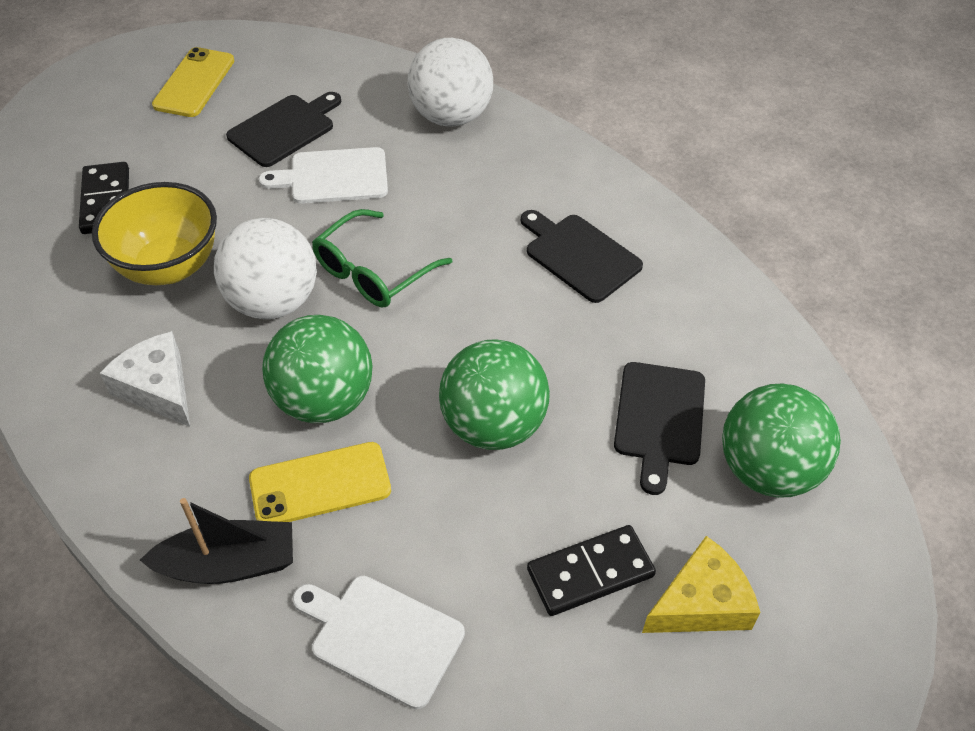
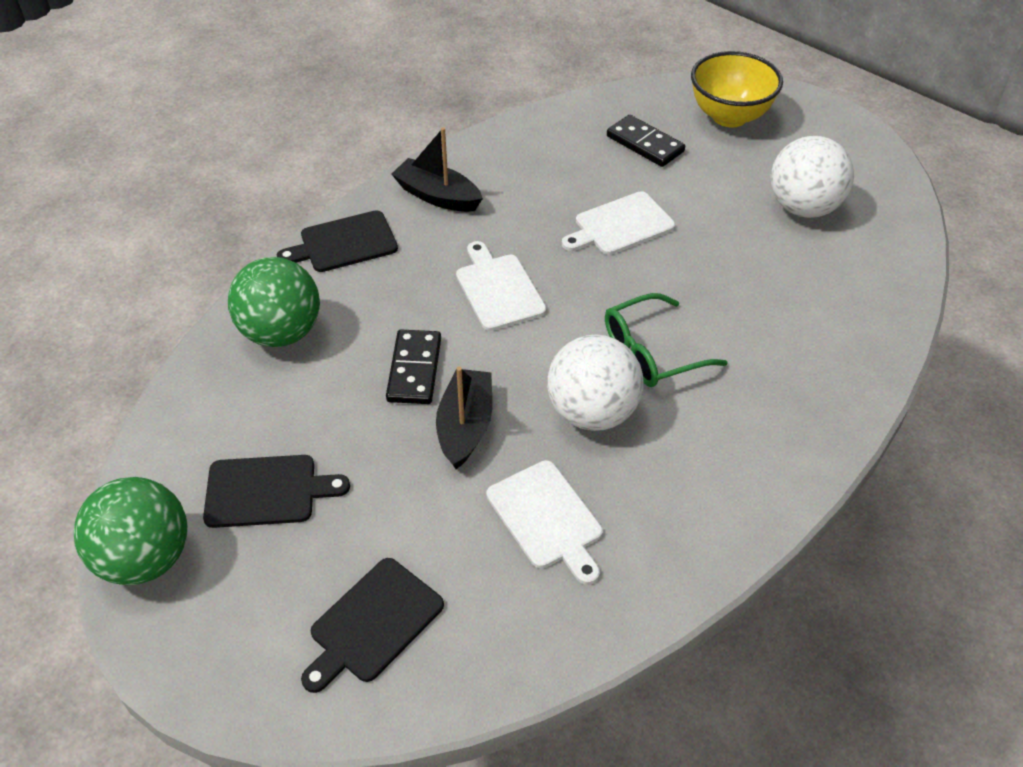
black boat: 1 -> 2
green ball: 3 -> 2
white cheese: 1 -> 0
white cutting board: 2 -> 3
yellow cheese: 1 -> 0
yellow phone: 2 -> 0

